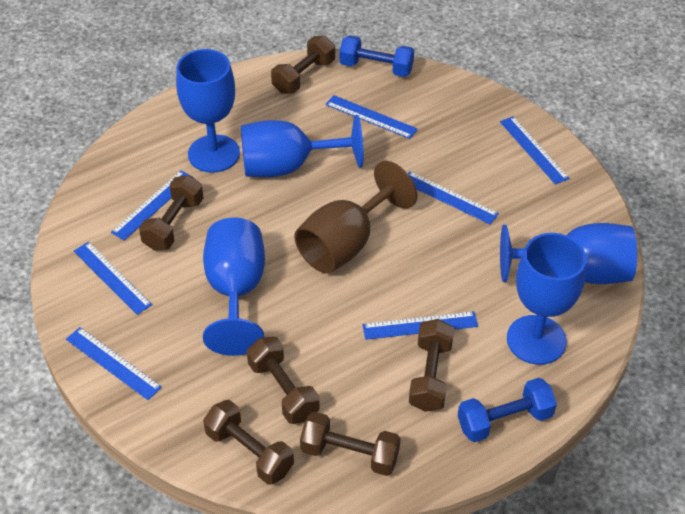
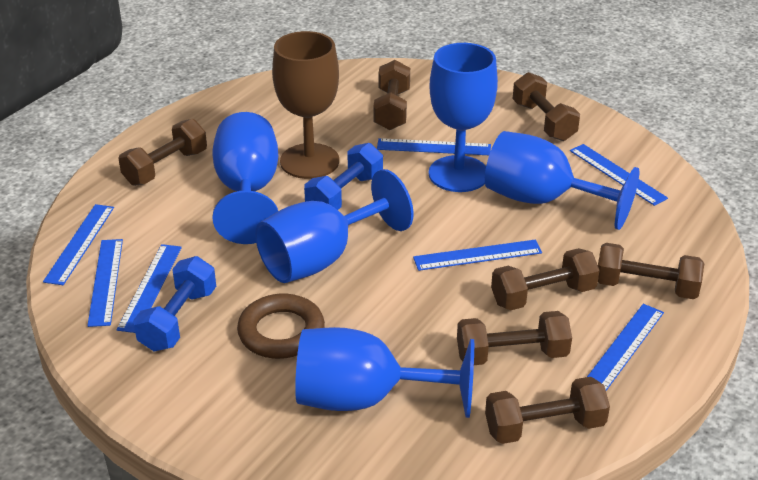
brown dumbbell: 6 -> 7
brown ring: 0 -> 1

